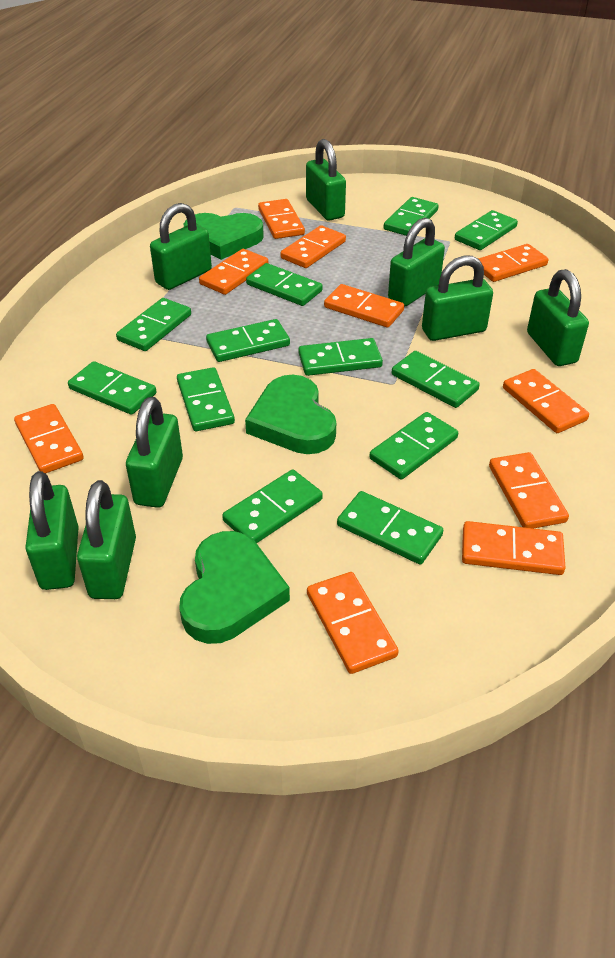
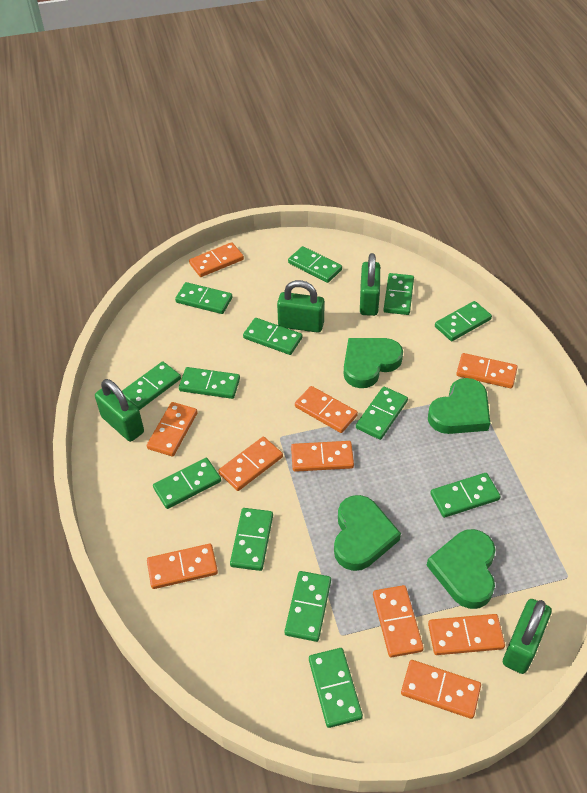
green domino: 12 -> 13
green heart: 3 -> 4
green padlock: 8 -> 4

